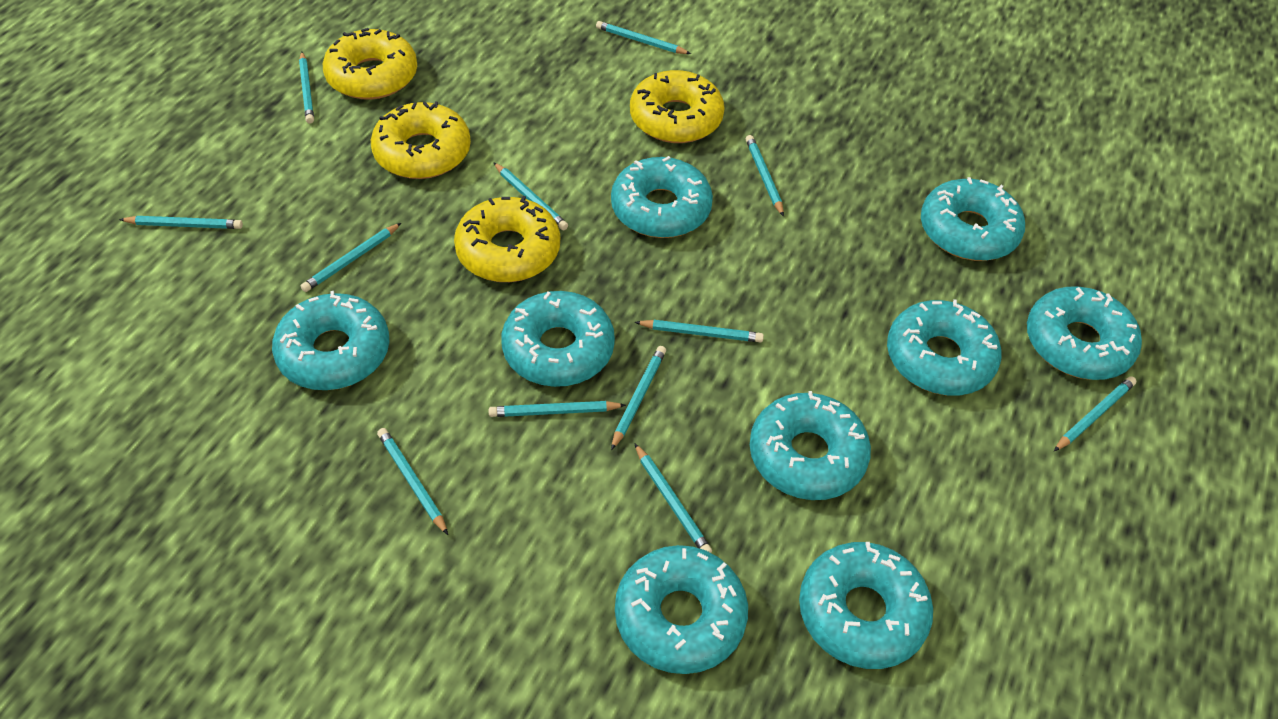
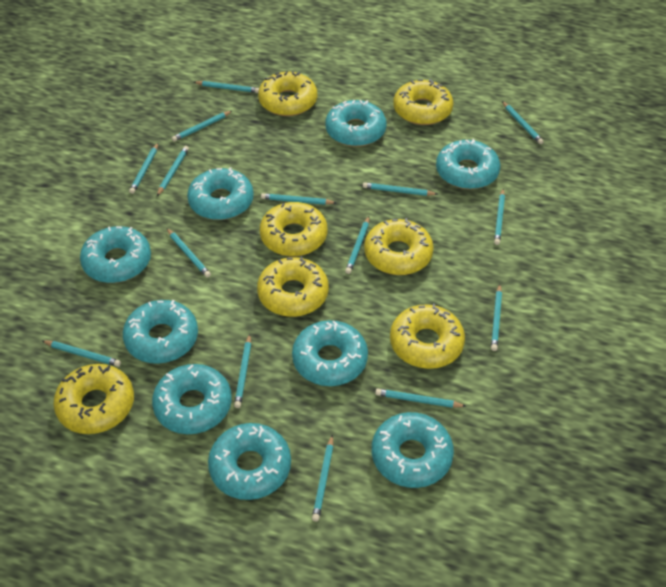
turquoise pencil: 12 -> 15
yellow donut: 4 -> 7

